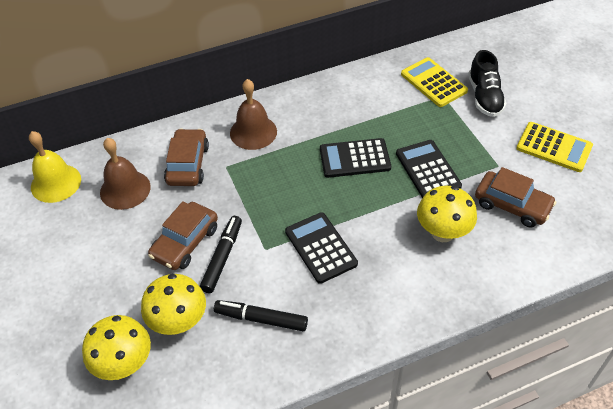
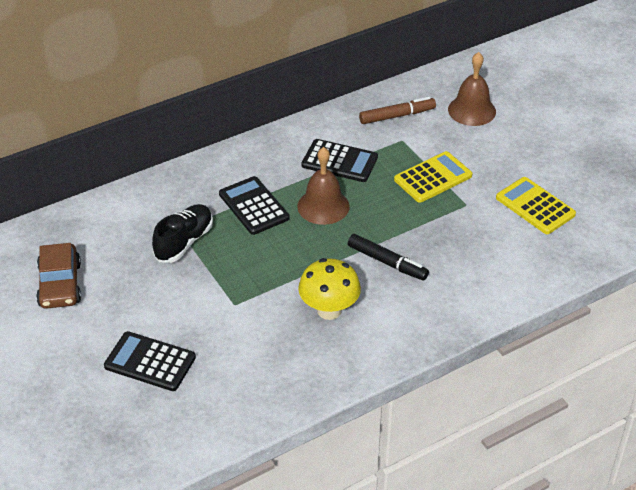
black marker: 2 -> 1
brown car: 3 -> 1
brown marker: 0 -> 1
yellow bell: 1 -> 0
yellow mushroom: 3 -> 1

